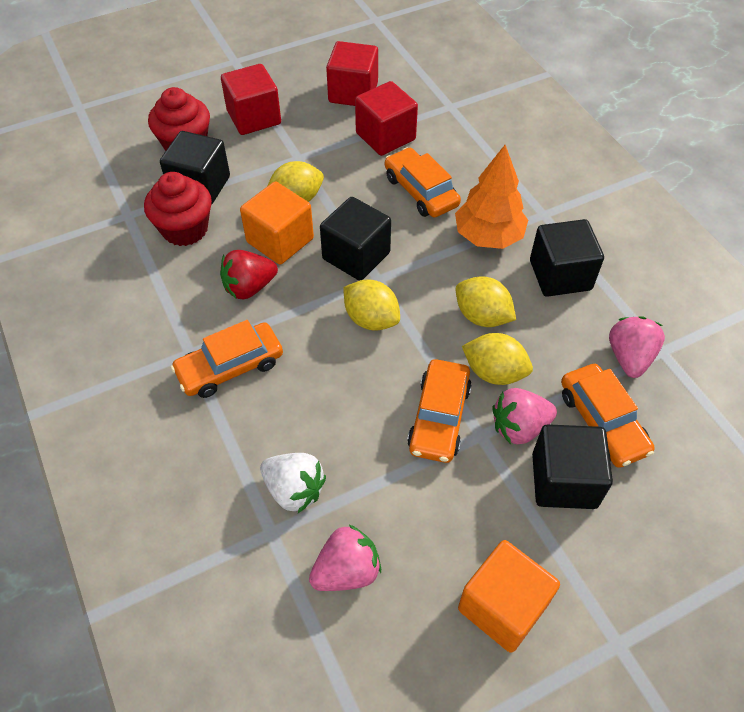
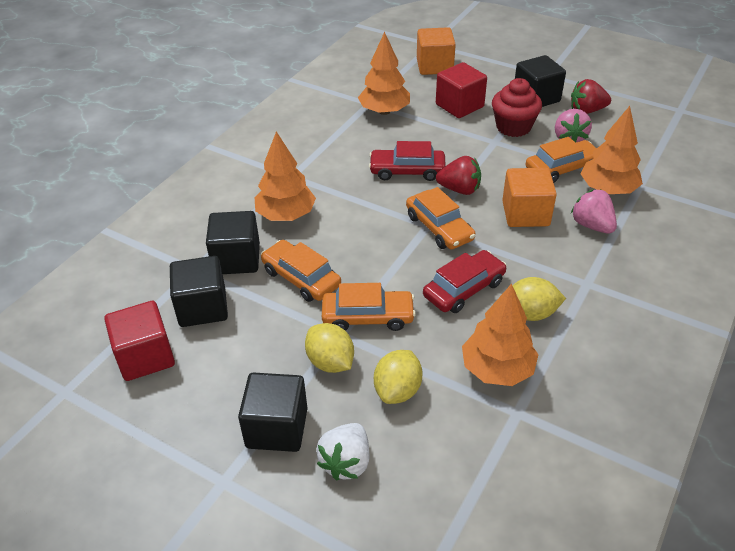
orange tree: 1 -> 4
pink strawberry: 3 -> 2
red car: 0 -> 2
red cube: 3 -> 2
red cupcake: 2 -> 1
red strawberry: 1 -> 2
yellow lemon: 4 -> 3

